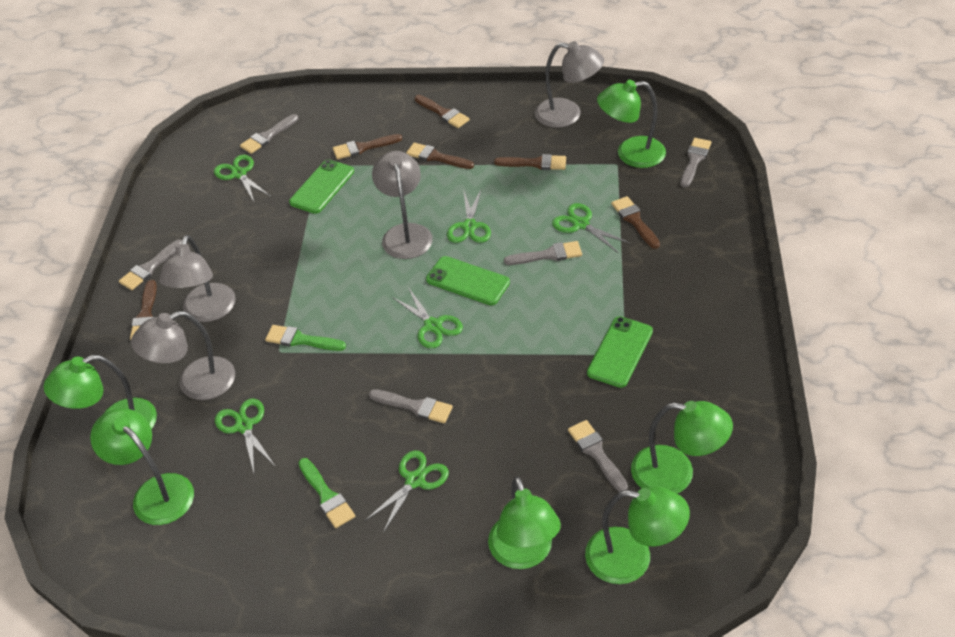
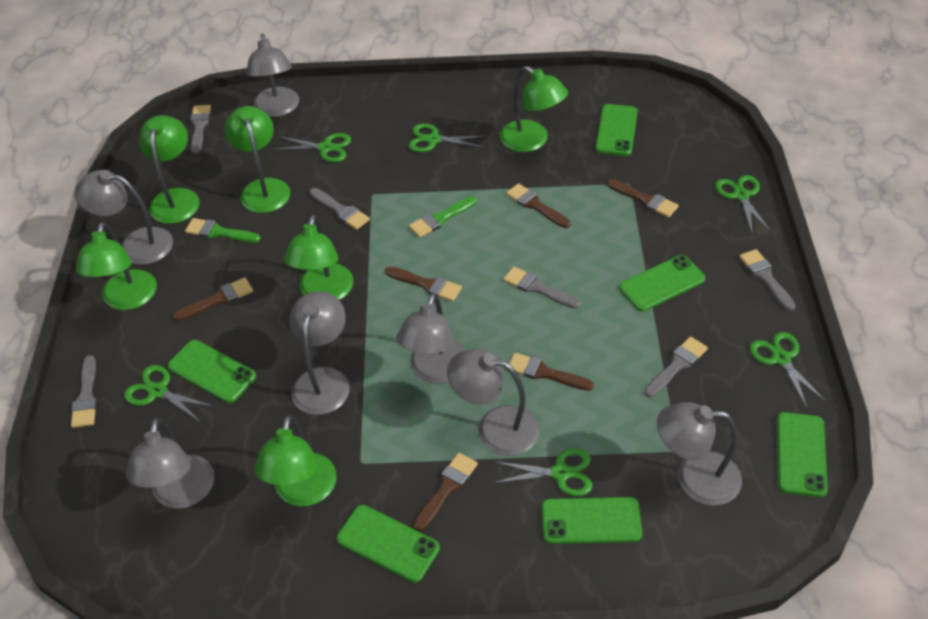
green phone: 3 -> 6
grey lamp: 4 -> 7

